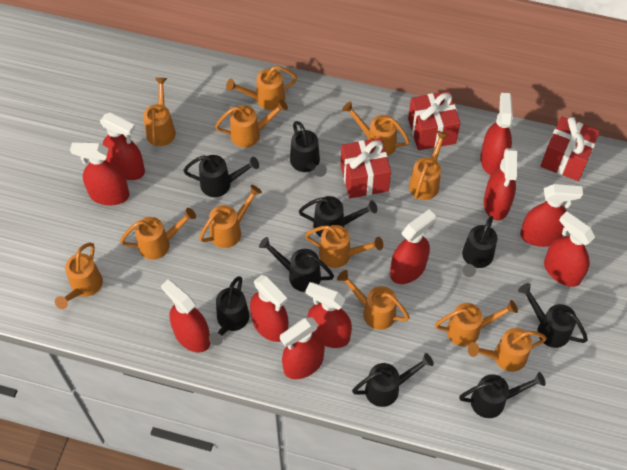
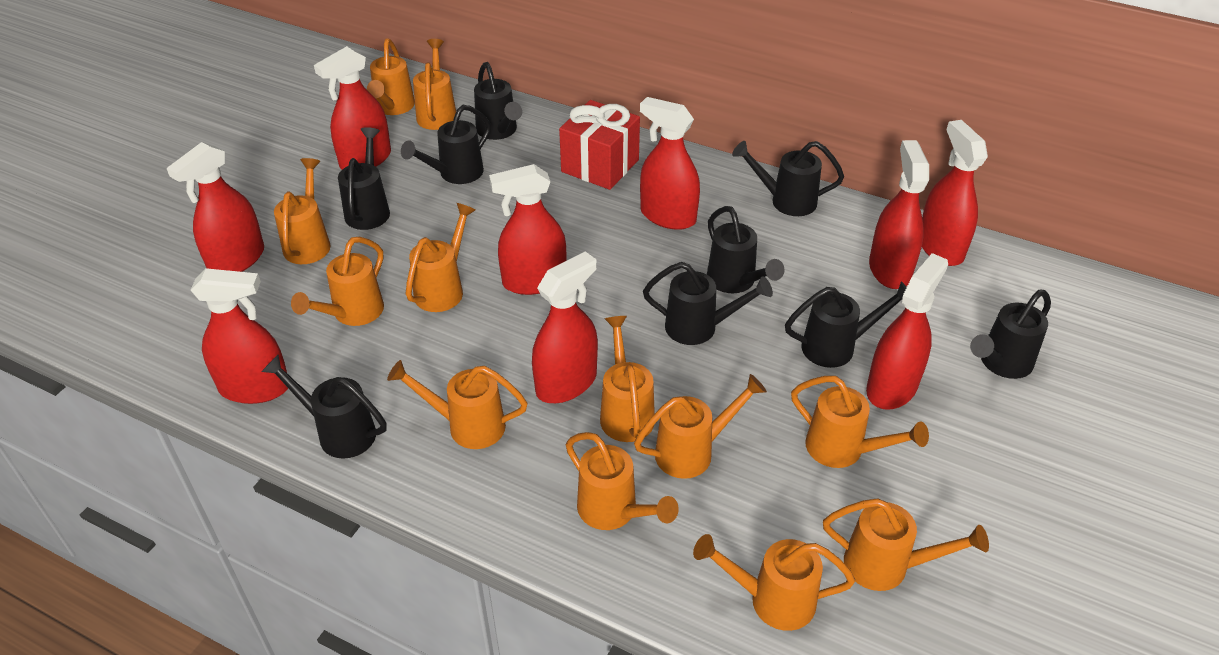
red gift: 3 -> 1
red spray bottle: 11 -> 9

